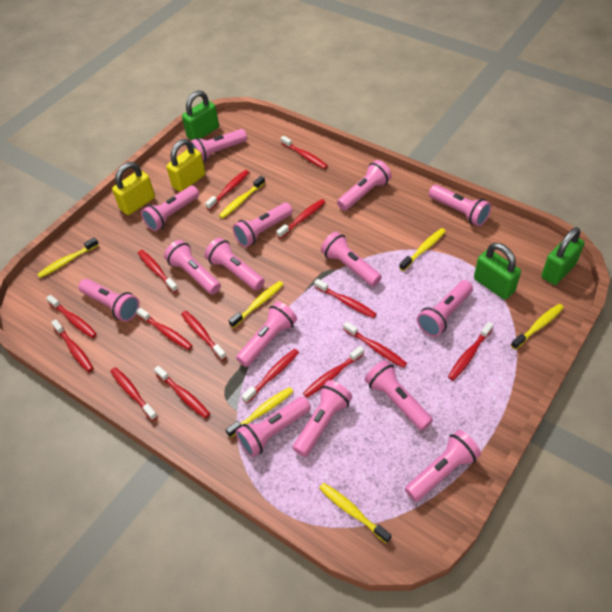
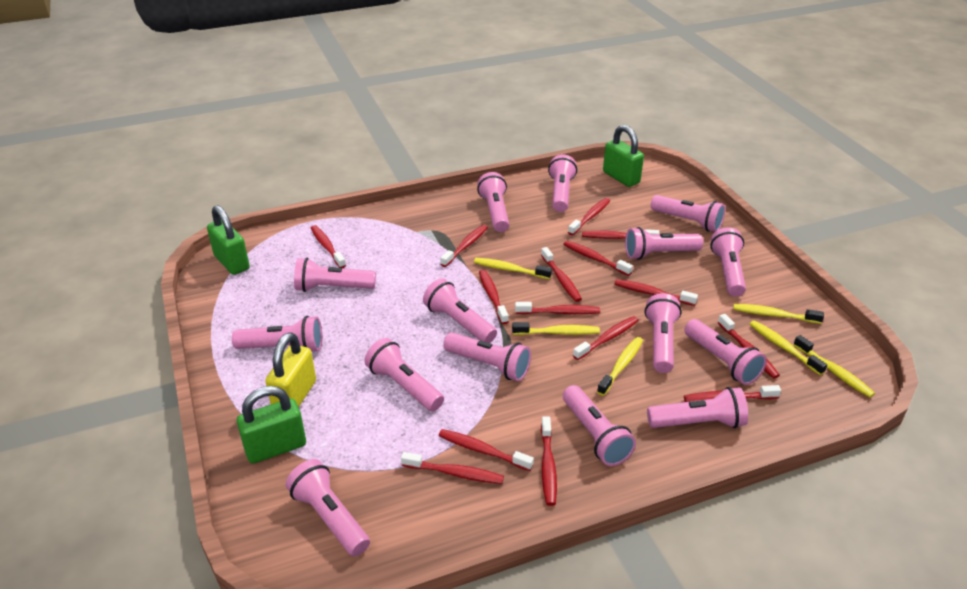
yellow padlock: 2 -> 1
yellow toothbrush: 7 -> 6

